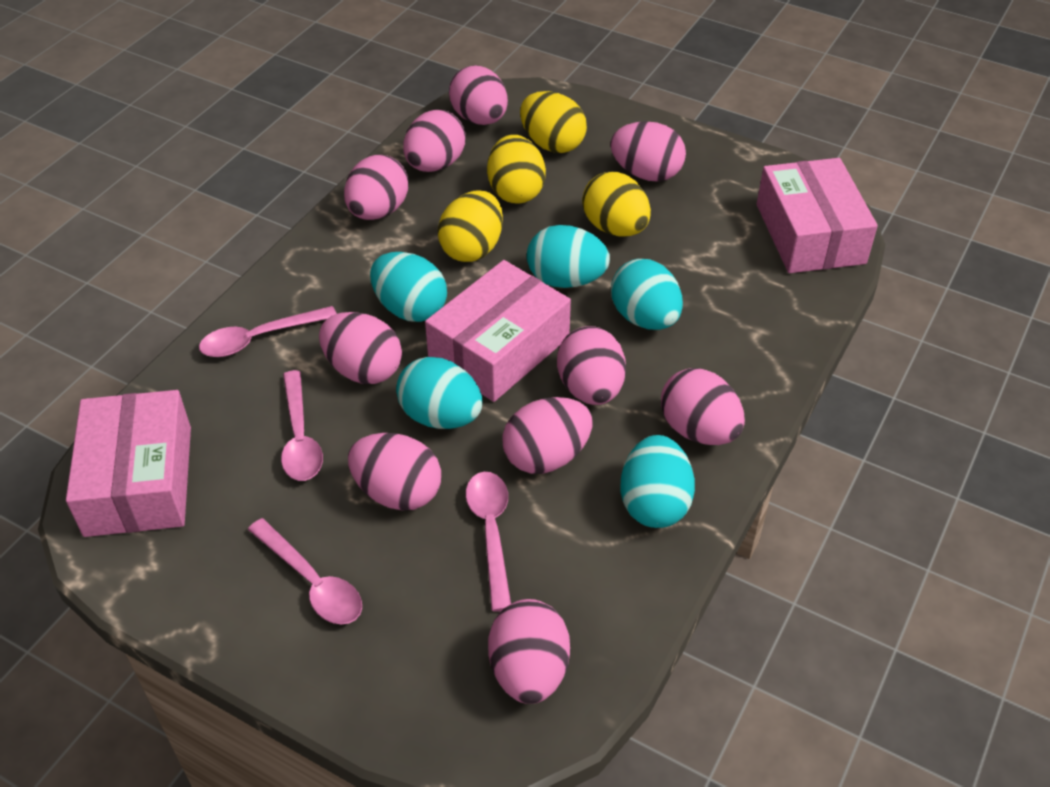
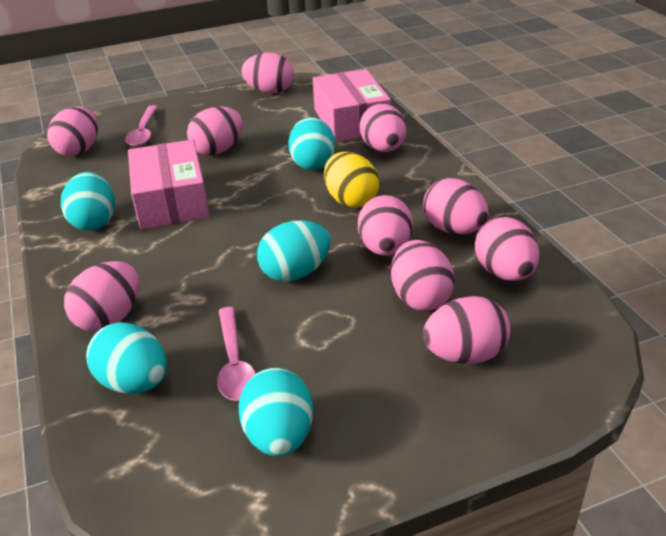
pink box: 3 -> 2
pink spoon: 4 -> 2
yellow egg: 4 -> 1

